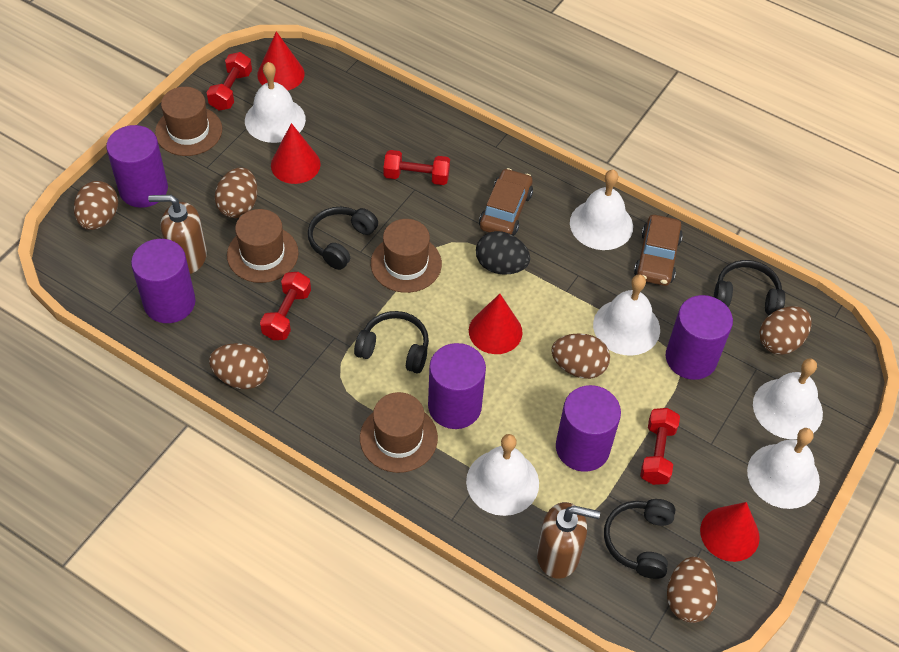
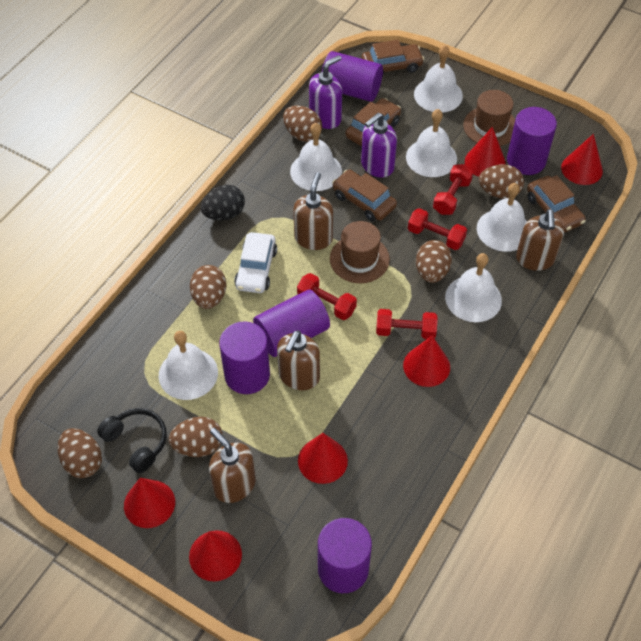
black headphones: 4 -> 1
brown car: 2 -> 4
brown hat: 4 -> 2
brown soap dispenser: 2 -> 4
purple soap dispenser: 0 -> 2
red cone: 4 -> 6
white car: 0 -> 1

